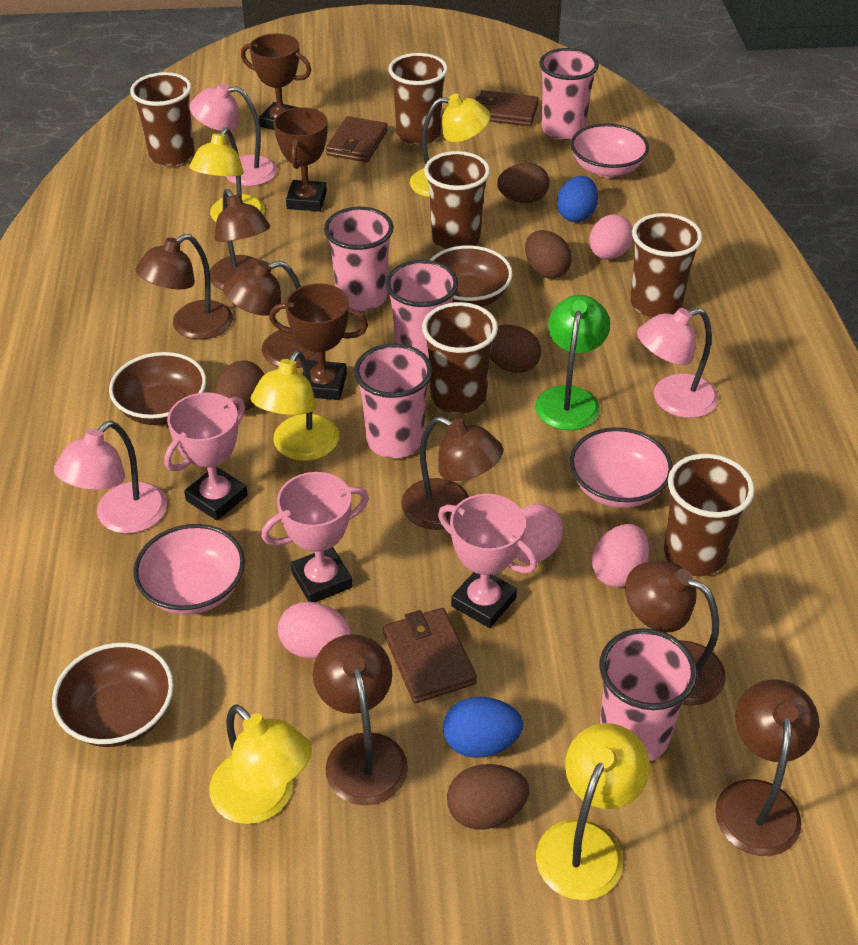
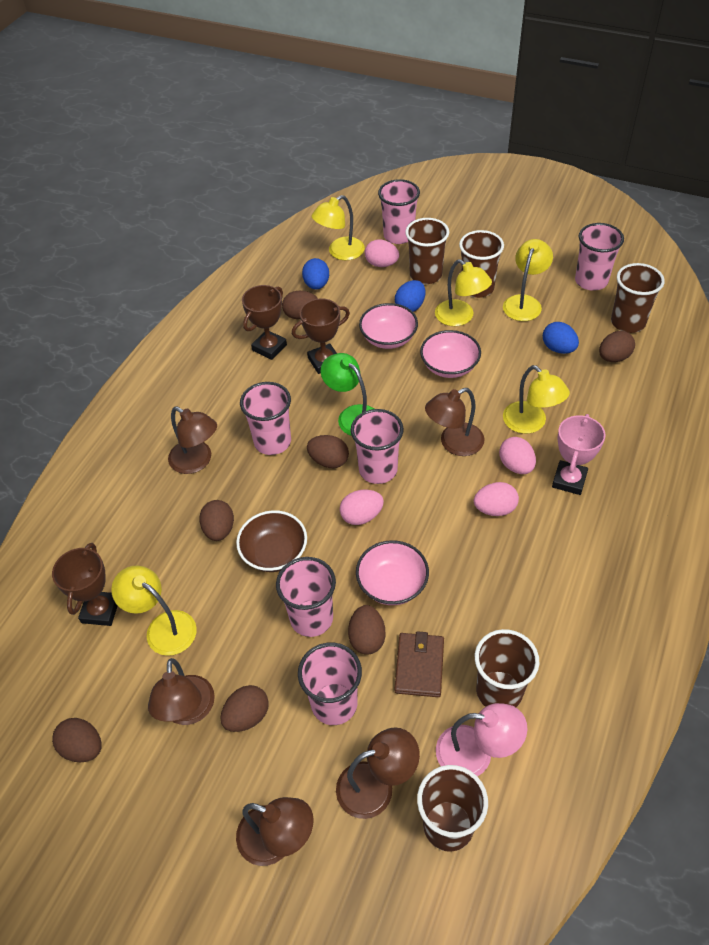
blue egg: 2 -> 3
brown bowl: 3 -> 1
brown cup: 6 -> 5
brown egg: 5 -> 7
brown lamp: 7 -> 5
brown wallet: 3 -> 1
pink cup: 5 -> 6
pink lamp: 3 -> 1
pink trophy: 3 -> 1

